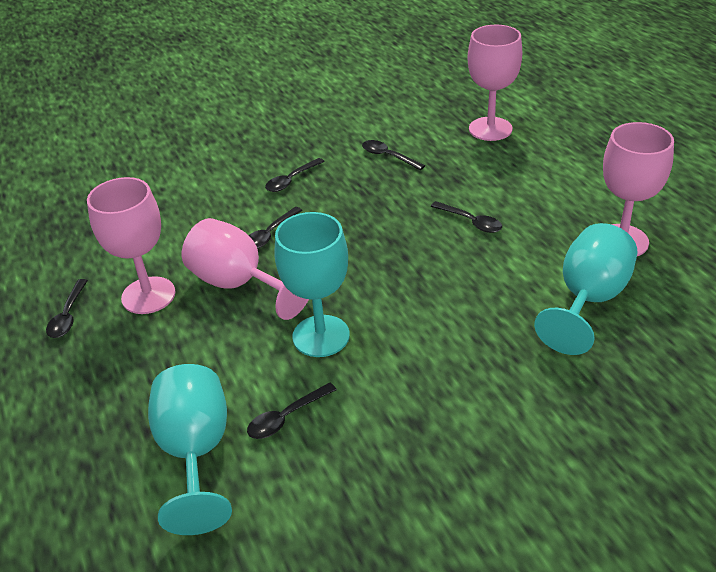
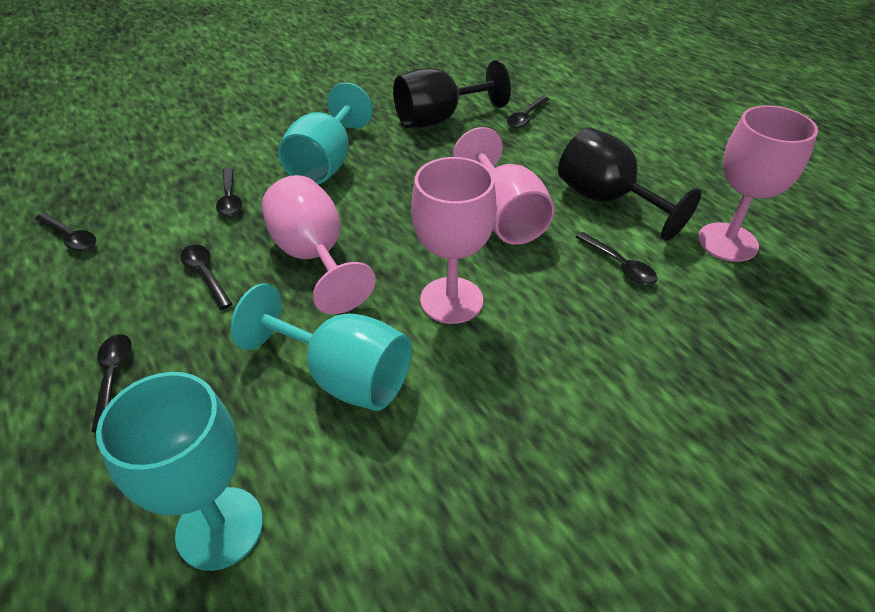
black goblet: 0 -> 2

